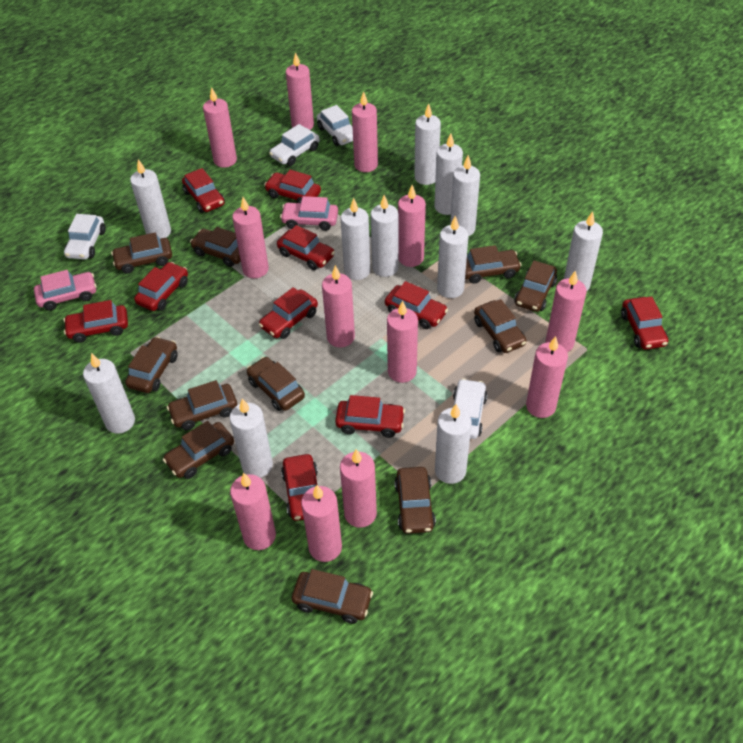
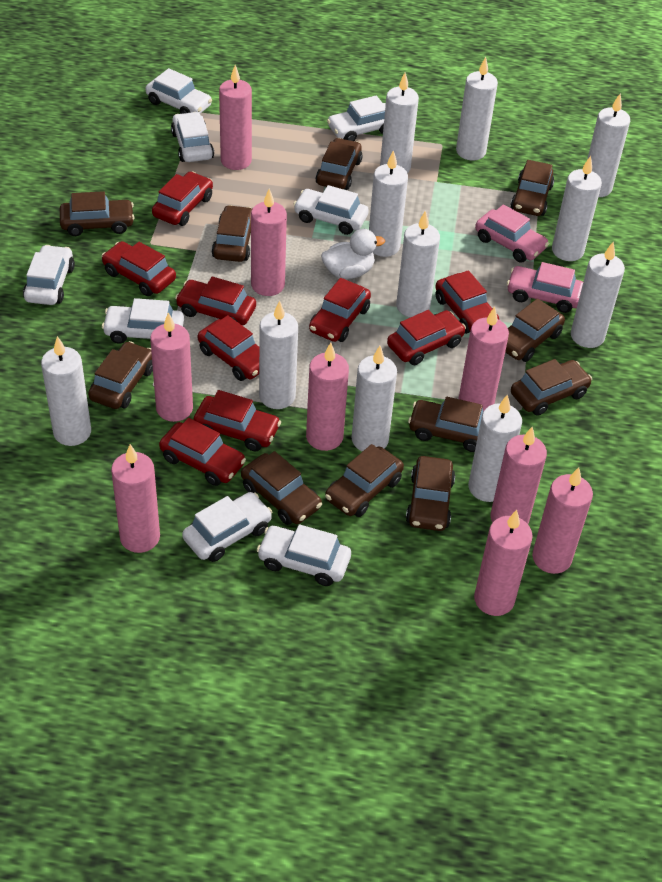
pink candle: 12 -> 9
red car: 10 -> 9
white car: 4 -> 8
white duck: 0 -> 1

